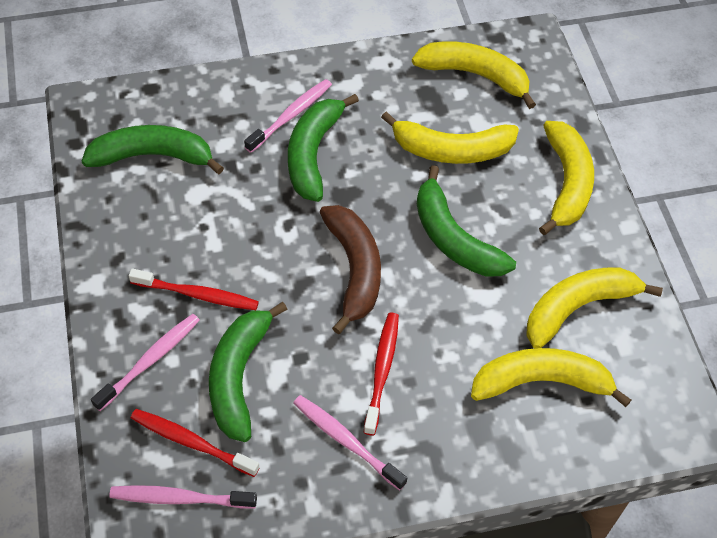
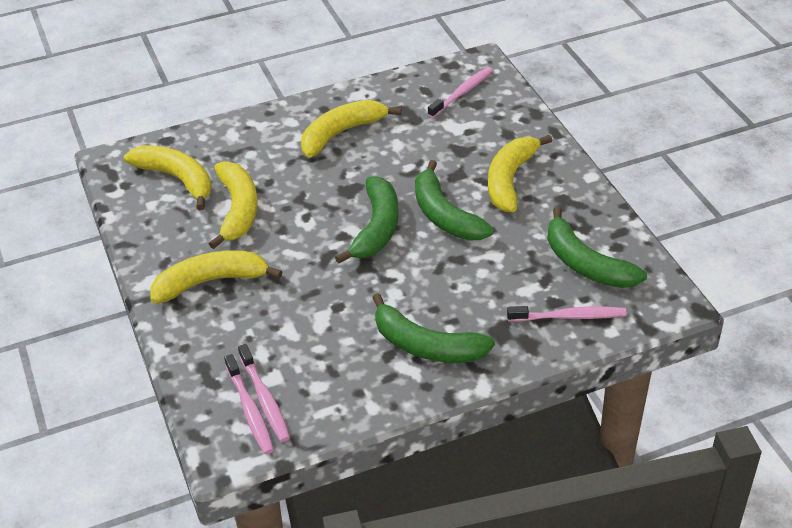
brown banana: 1 -> 0
red toothbrush: 3 -> 0

